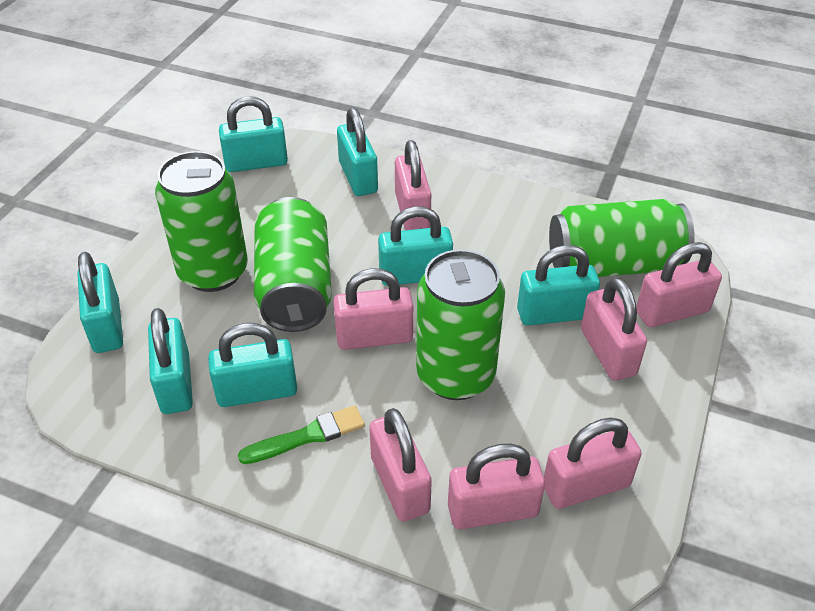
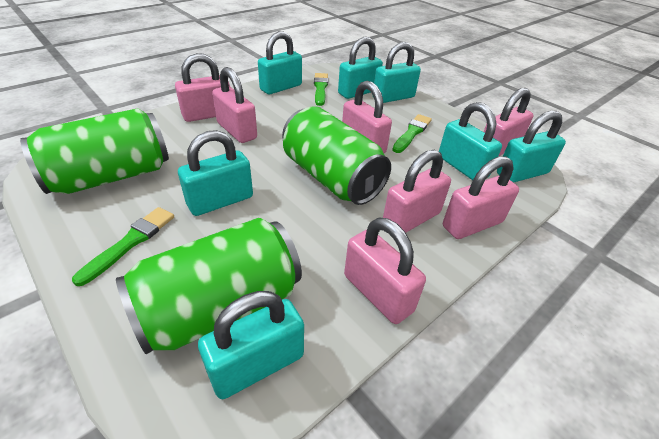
green brush: 1 -> 3
green can: 4 -> 3

